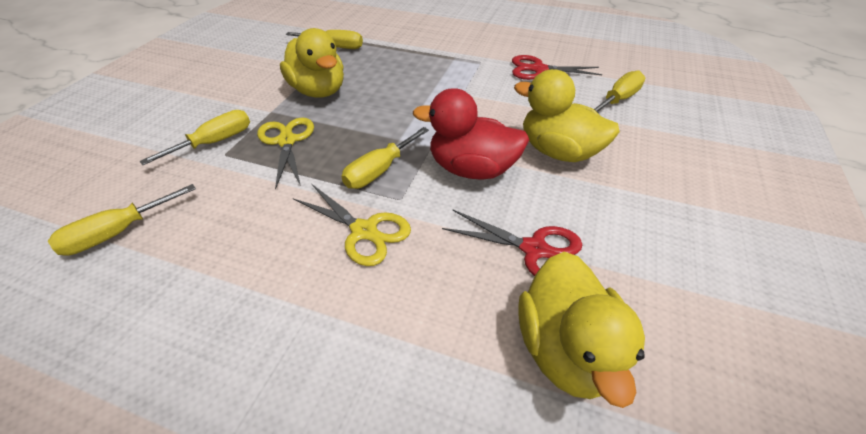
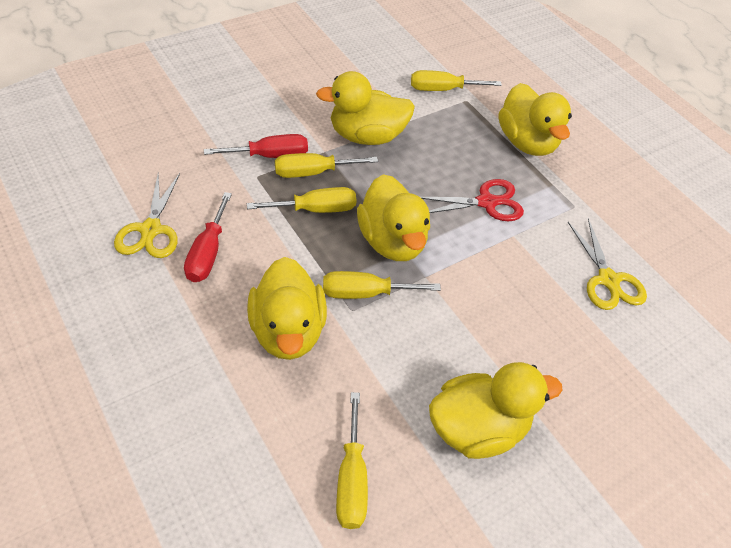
red duck: 1 -> 0
red scissors: 2 -> 1
red screwdriver: 0 -> 2
yellow duck: 3 -> 5

